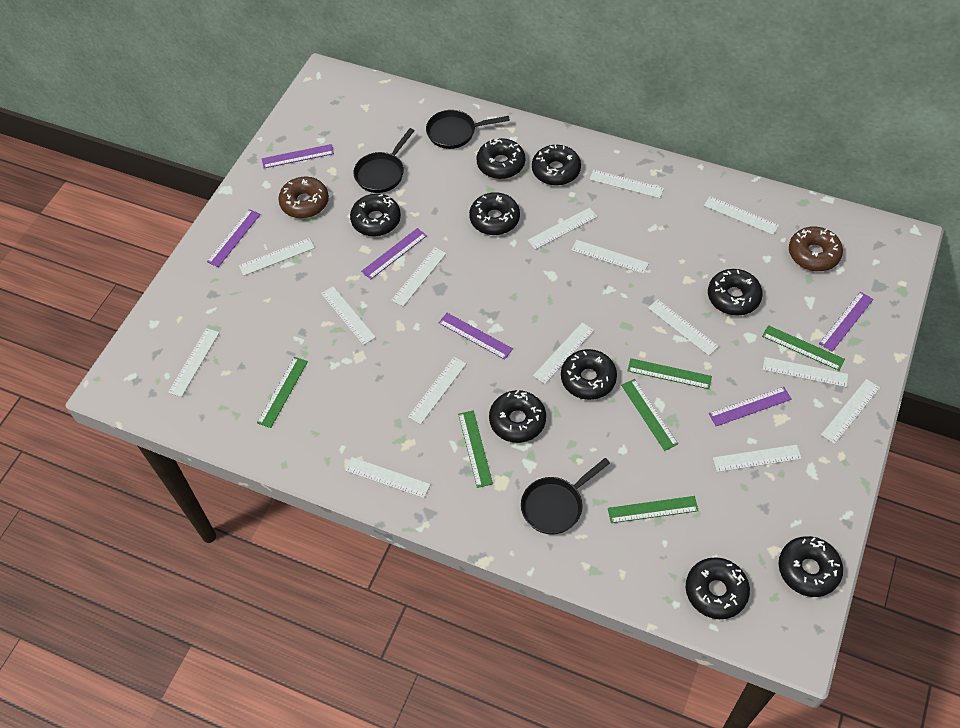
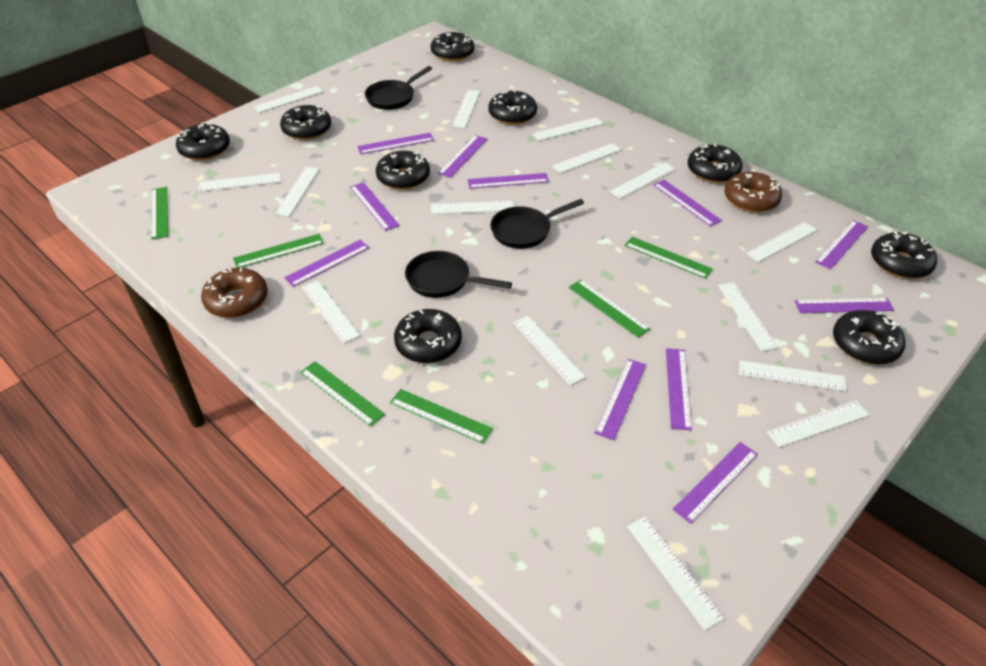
purple ruler: 6 -> 11

